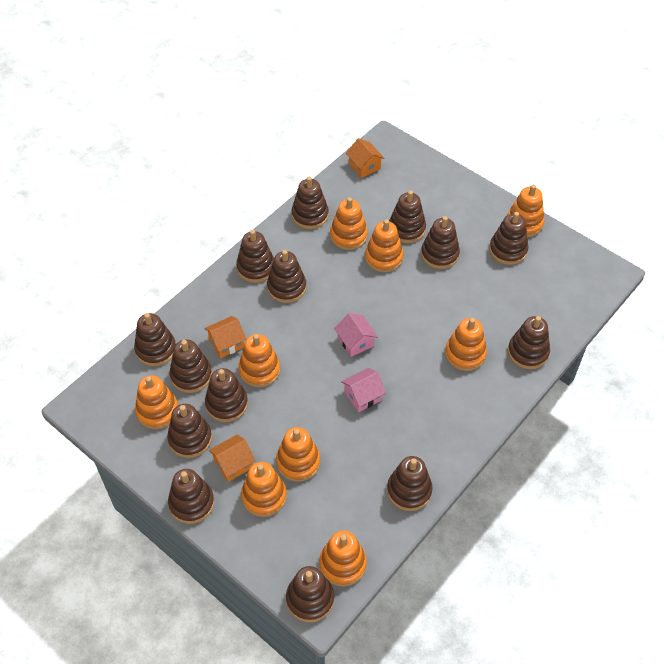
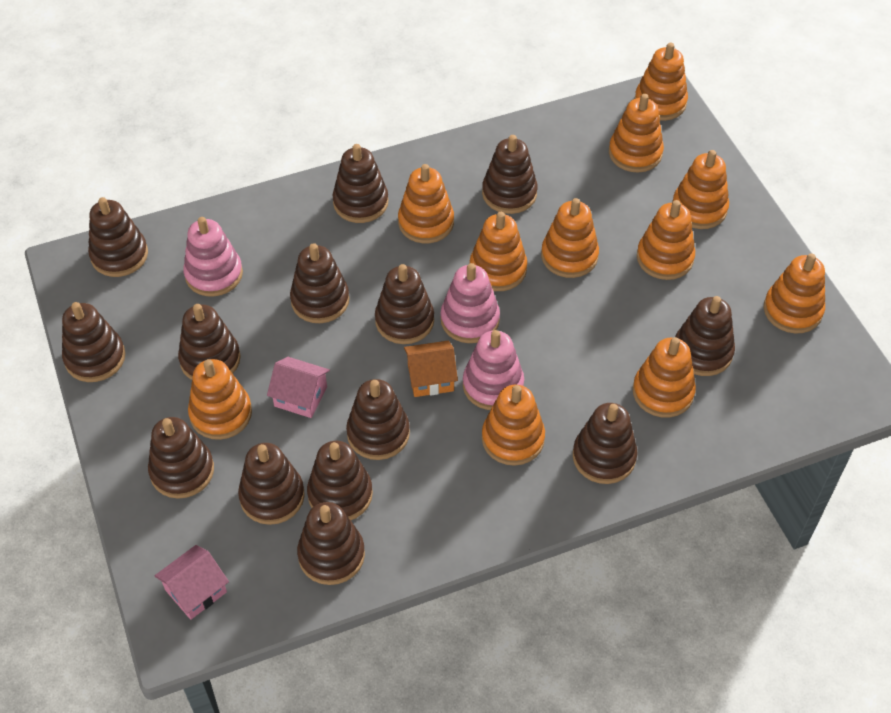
orange house: 3 -> 1
orange stacking toy: 9 -> 11
pink stacking toy: 0 -> 3

